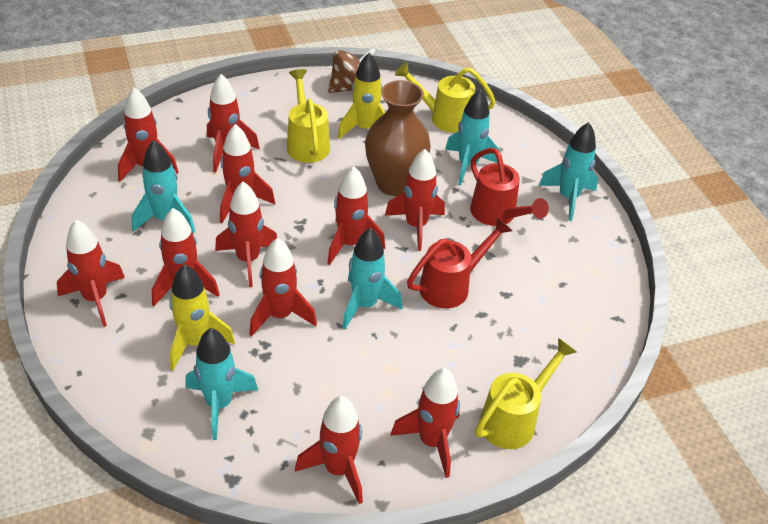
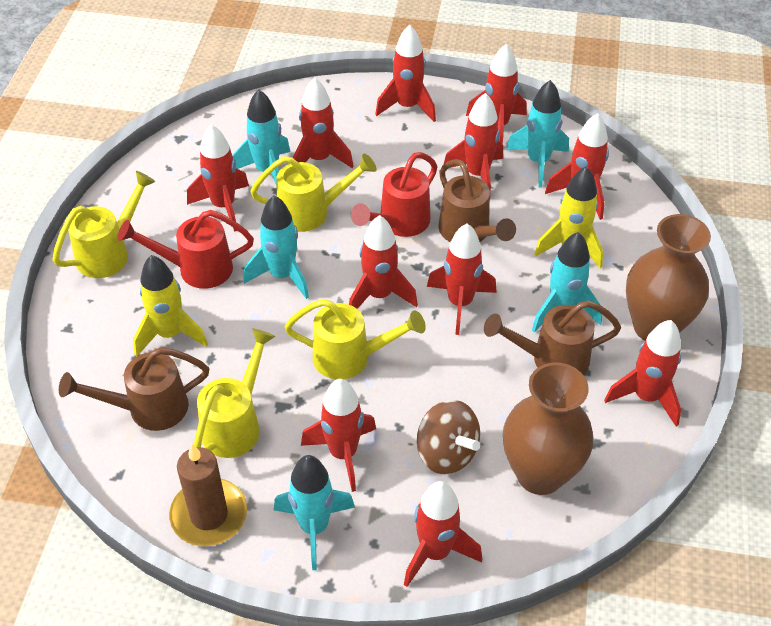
brown candle: 0 -> 1
brown vase: 1 -> 2
brown watering can: 0 -> 3
yellow watering can: 3 -> 4

